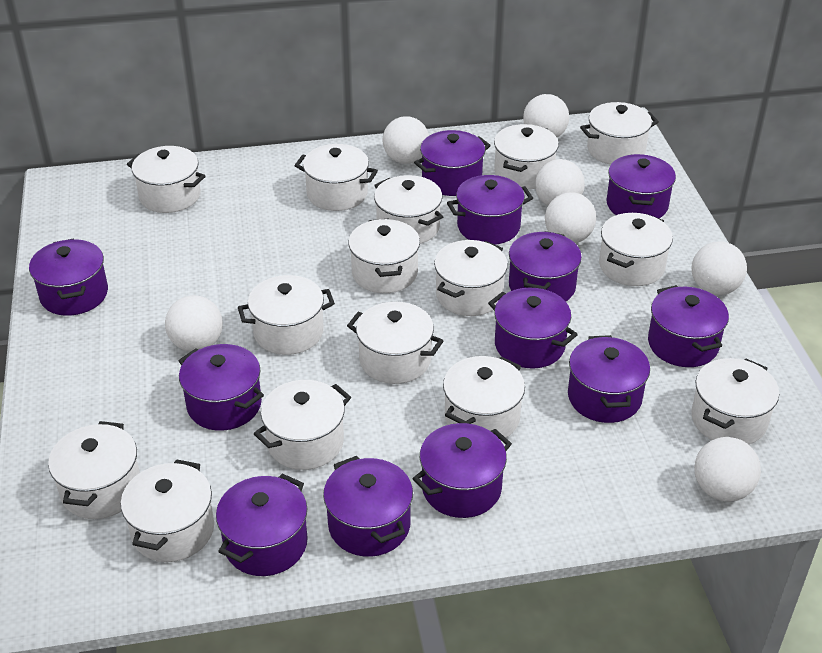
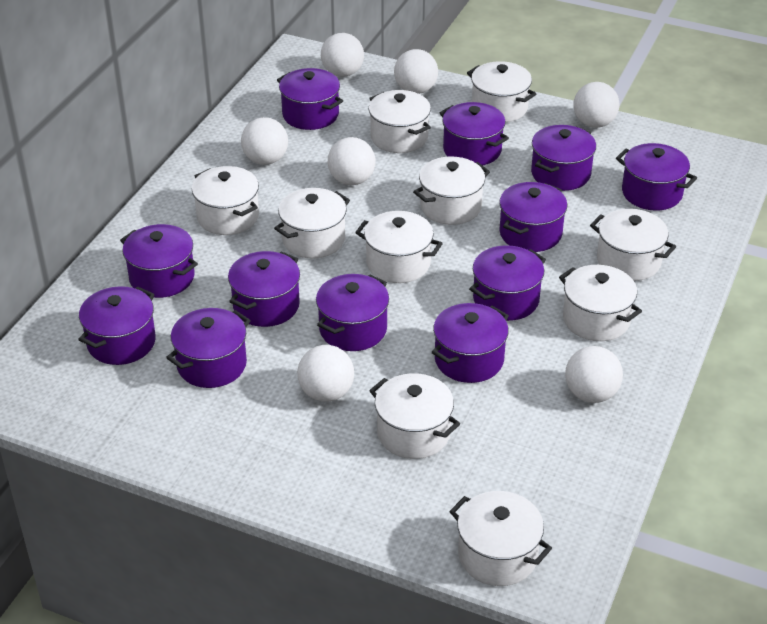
white pot: 15 -> 10

